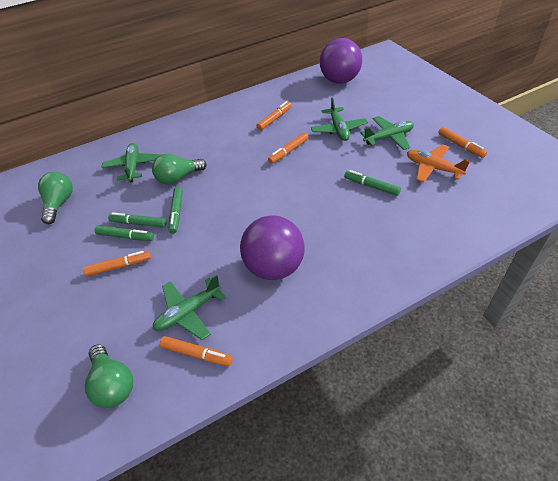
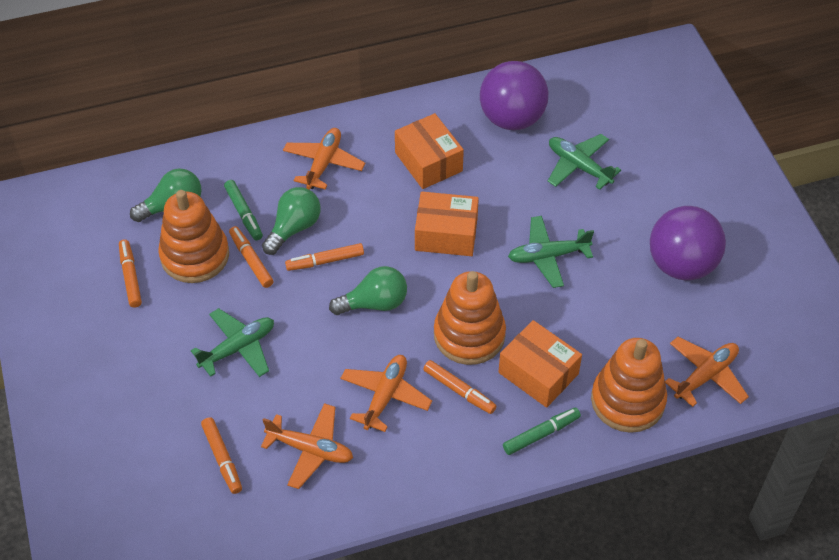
green marker: 4 -> 2
green plane: 4 -> 3
orange box: 0 -> 3
orange plane: 1 -> 4
orange stacking toy: 0 -> 3

